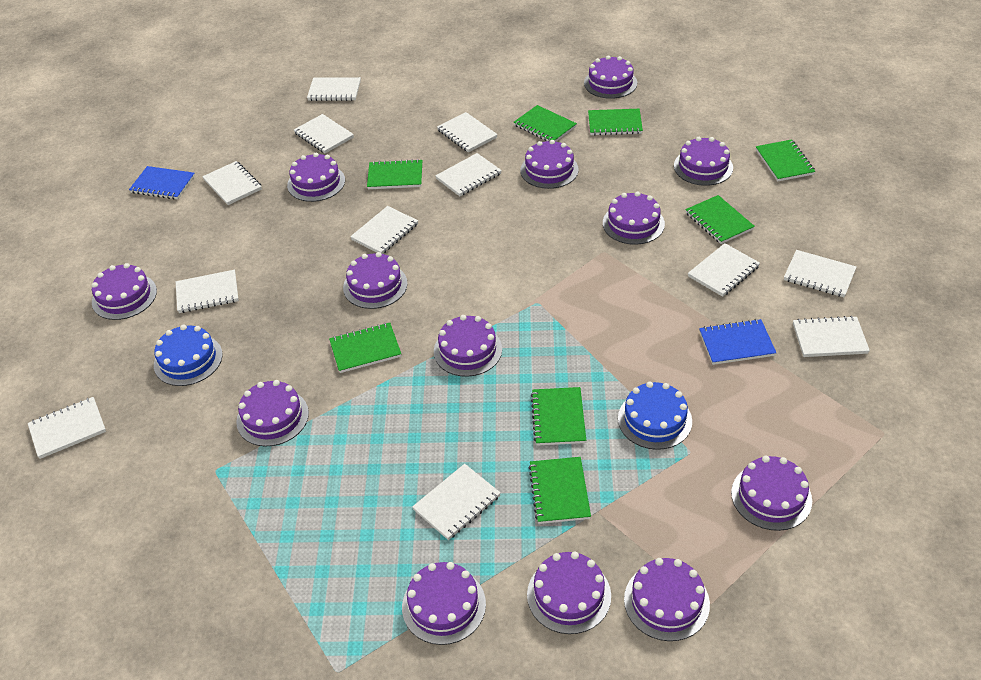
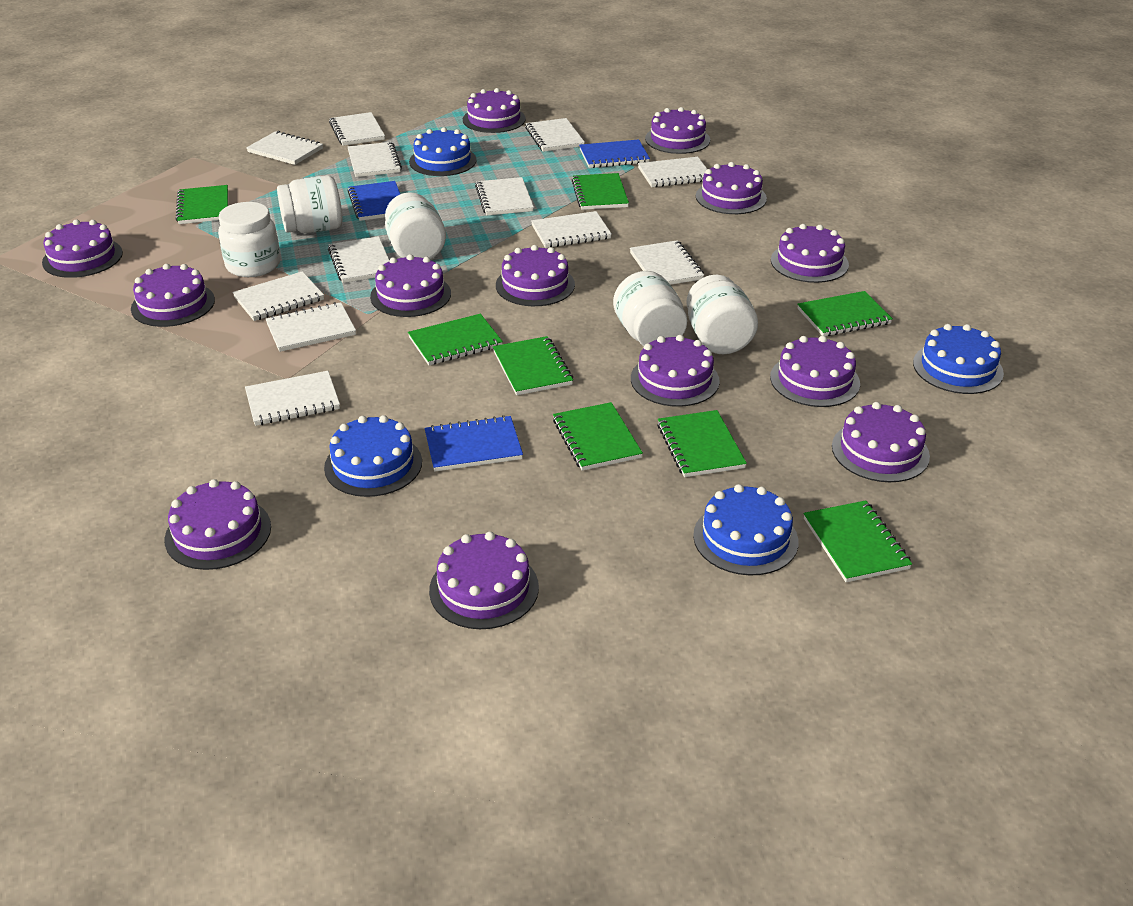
blue cake: 2 -> 4
blue notebook: 2 -> 3
white jar: 0 -> 5

